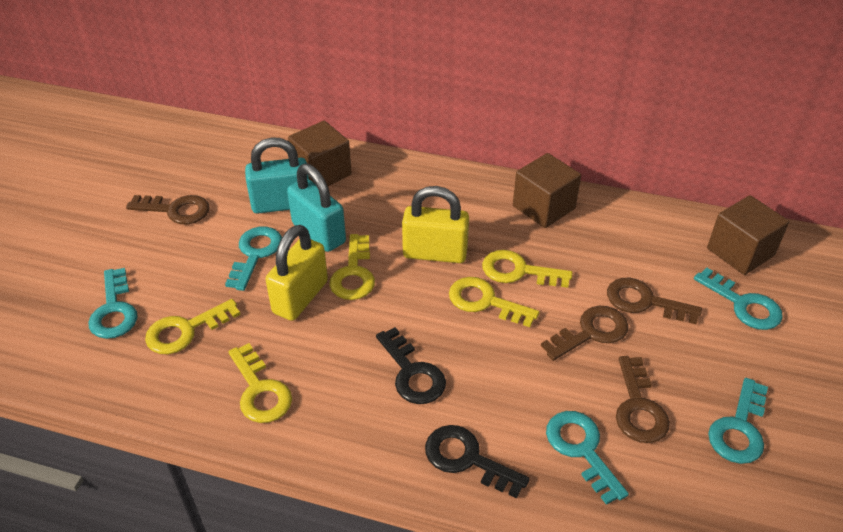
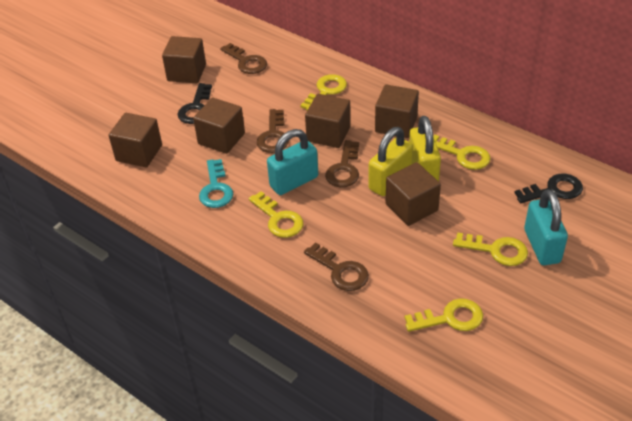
brown cube: 3 -> 6
turquoise key: 5 -> 1

